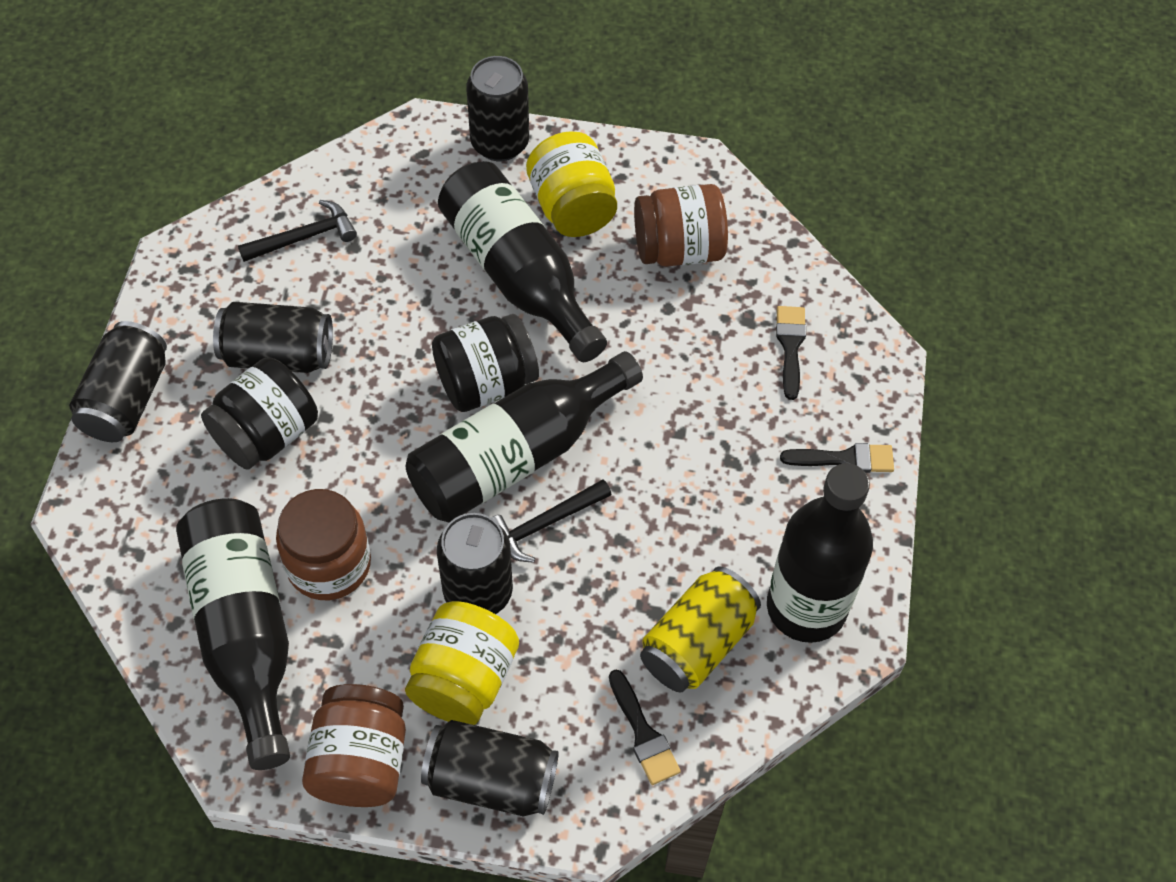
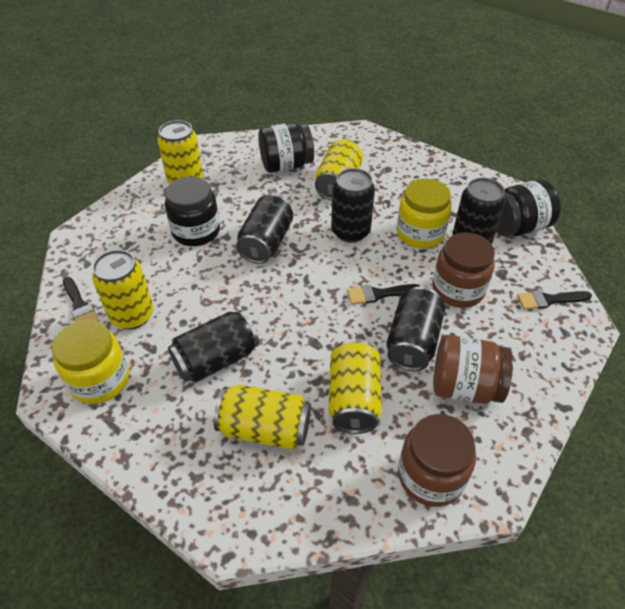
black bottle: 4 -> 0
black hammer: 2 -> 0
black jar: 2 -> 3
yellow can: 1 -> 5

